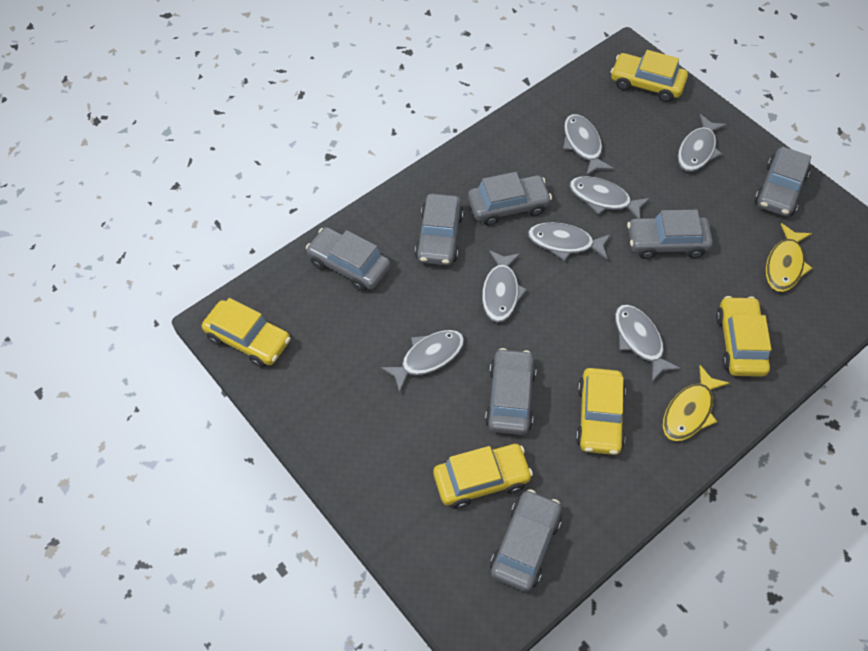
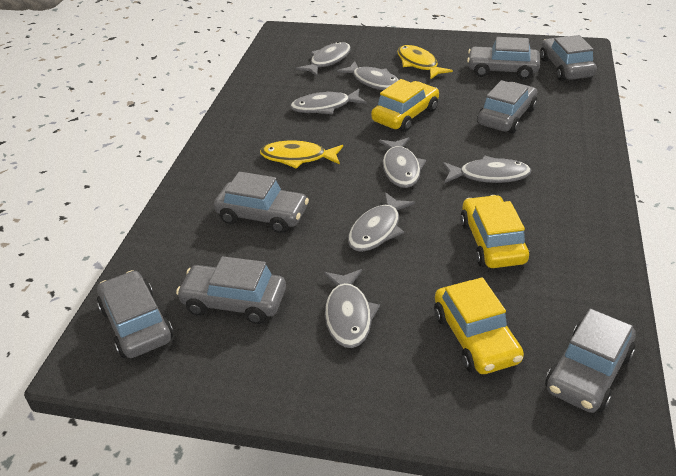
yellow car: 5 -> 3

